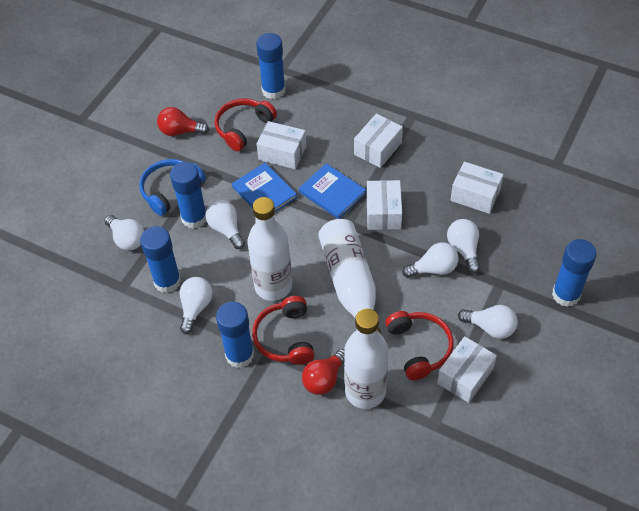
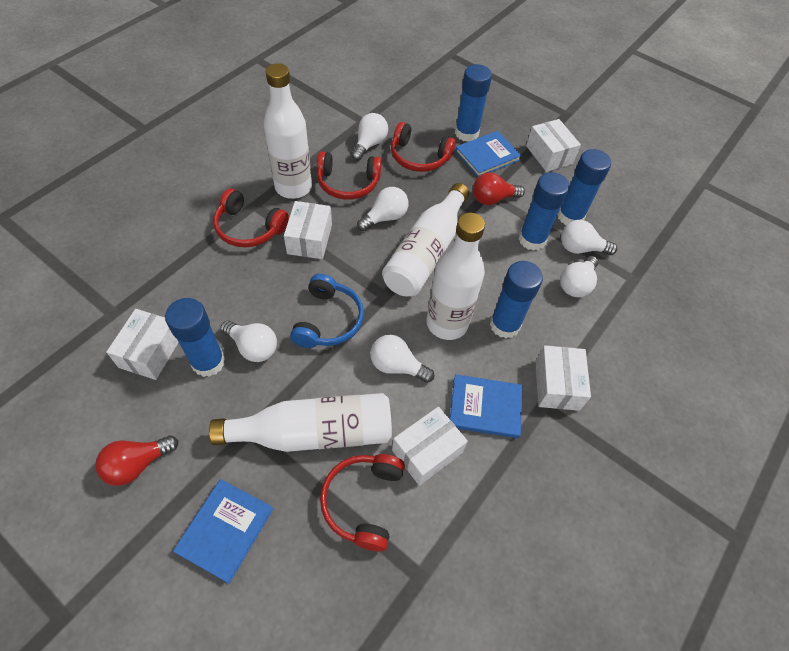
blue book: 2 -> 3
red headphones: 3 -> 4
white bottle: 3 -> 4

